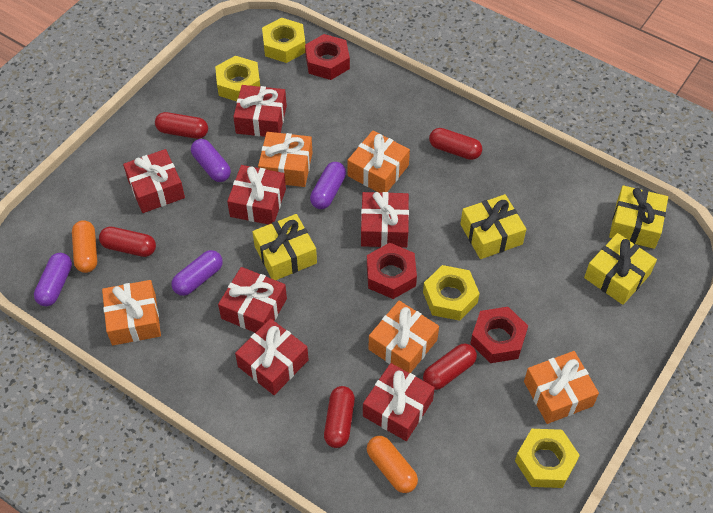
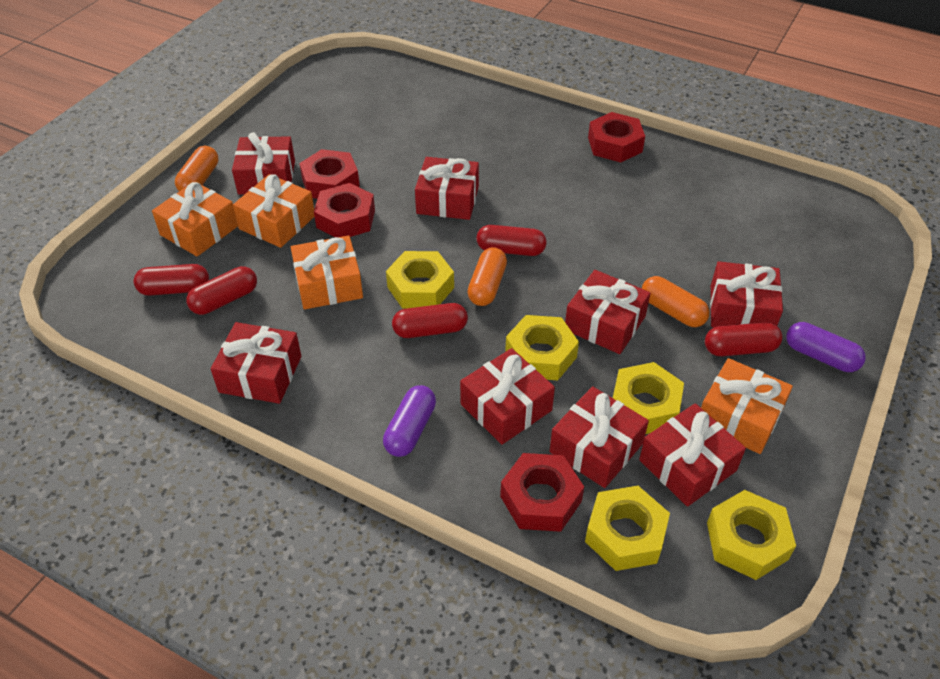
orange capsule: 2 -> 3
orange gift: 5 -> 4
purple capsule: 4 -> 2
red gift: 7 -> 8
red nut: 3 -> 4
yellow gift: 4 -> 0
yellow nut: 4 -> 5

